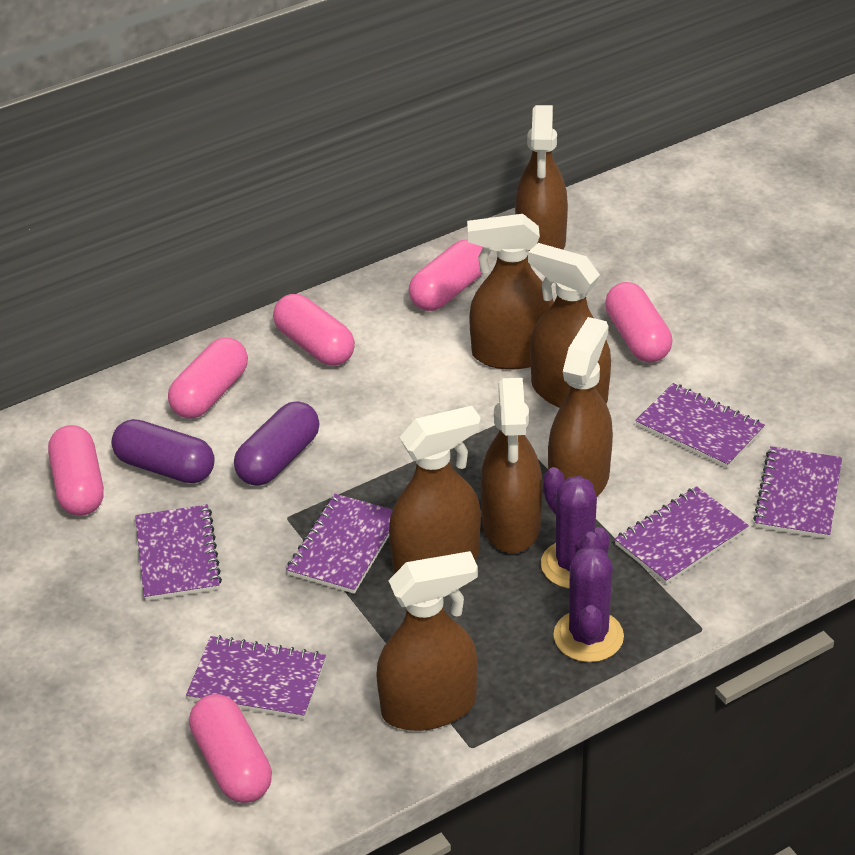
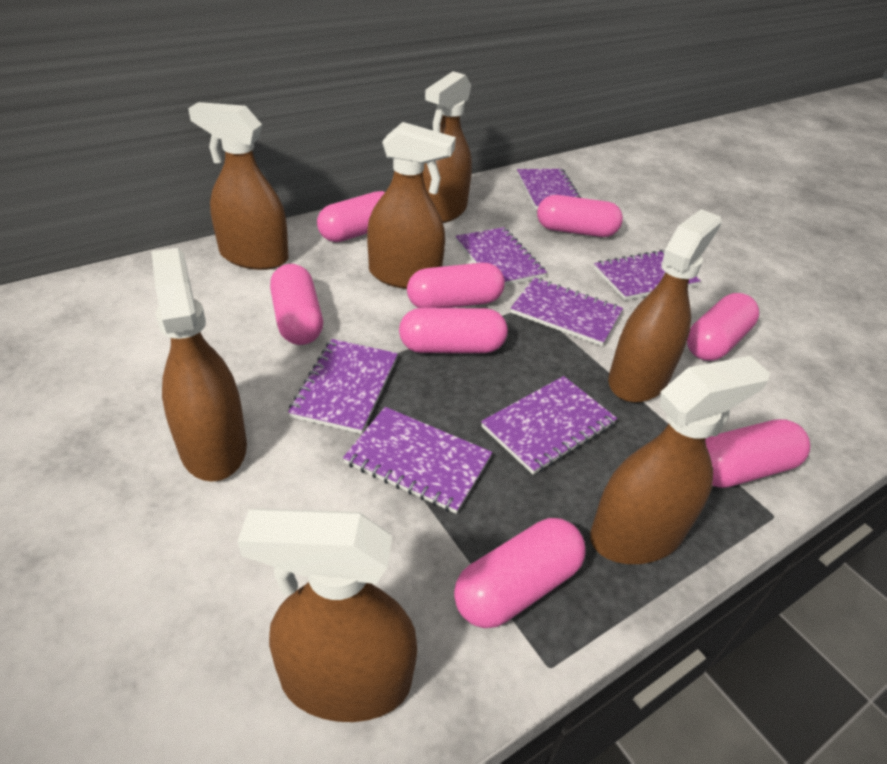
pink capsule: 6 -> 8
purple cactus: 2 -> 0
purple capsule: 2 -> 0
purple notebook: 6 -> 7

